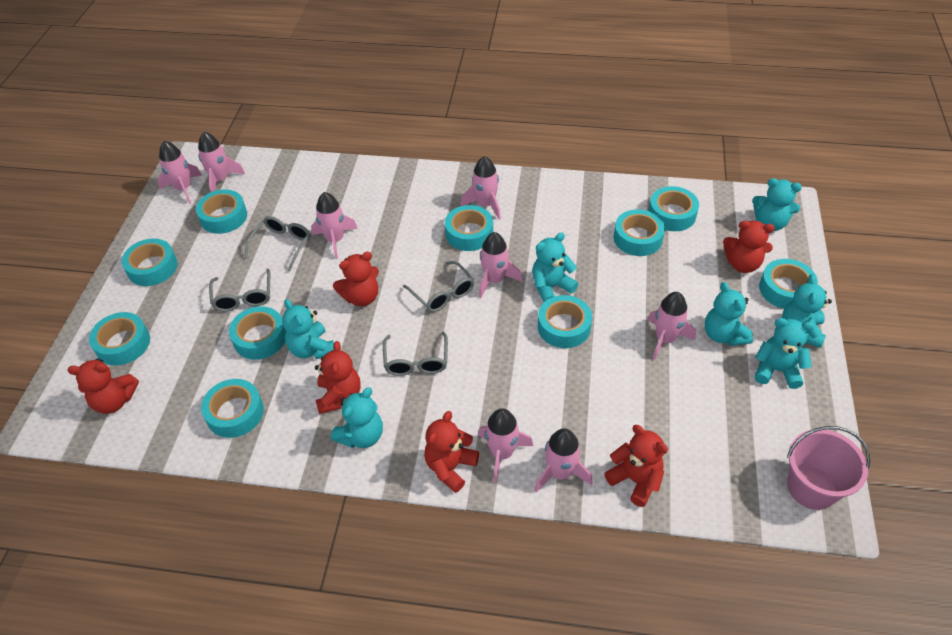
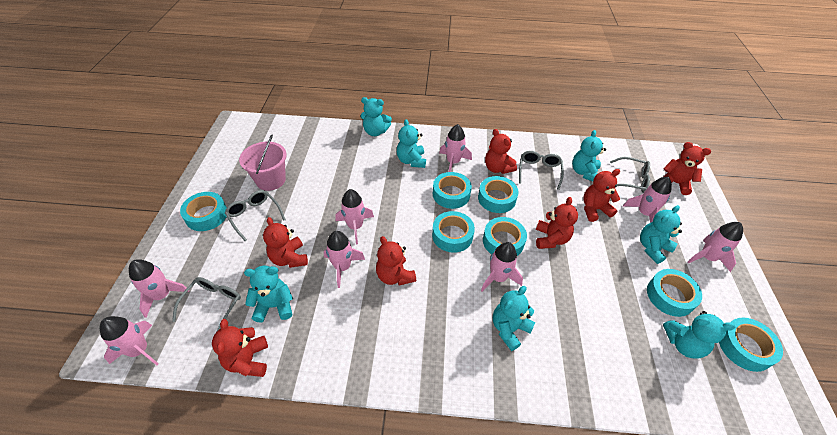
red teddy bear: 6 -> 7
turquoise tape: 10 -> 7

